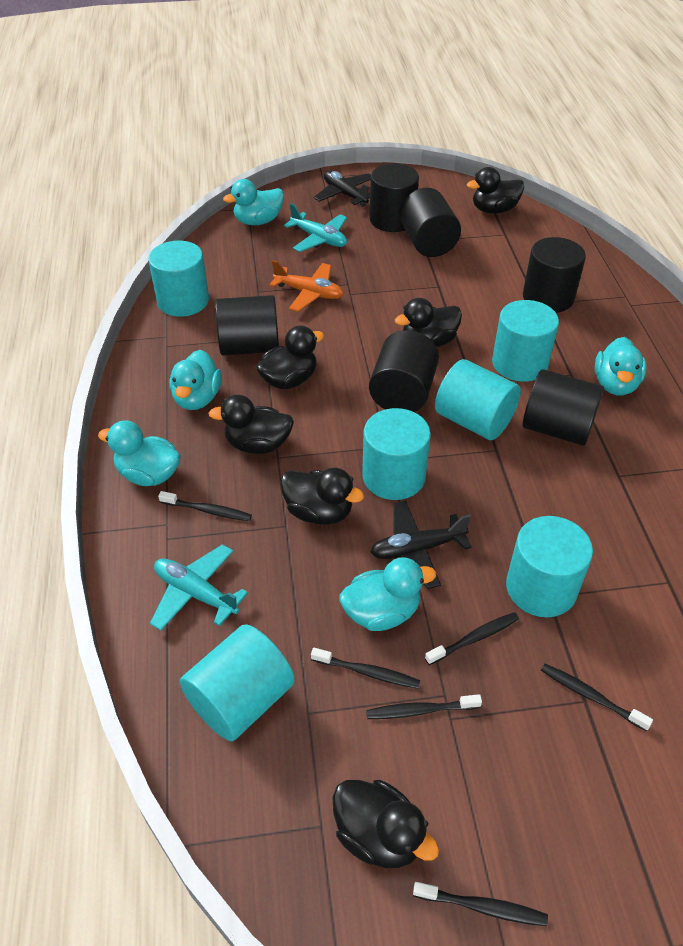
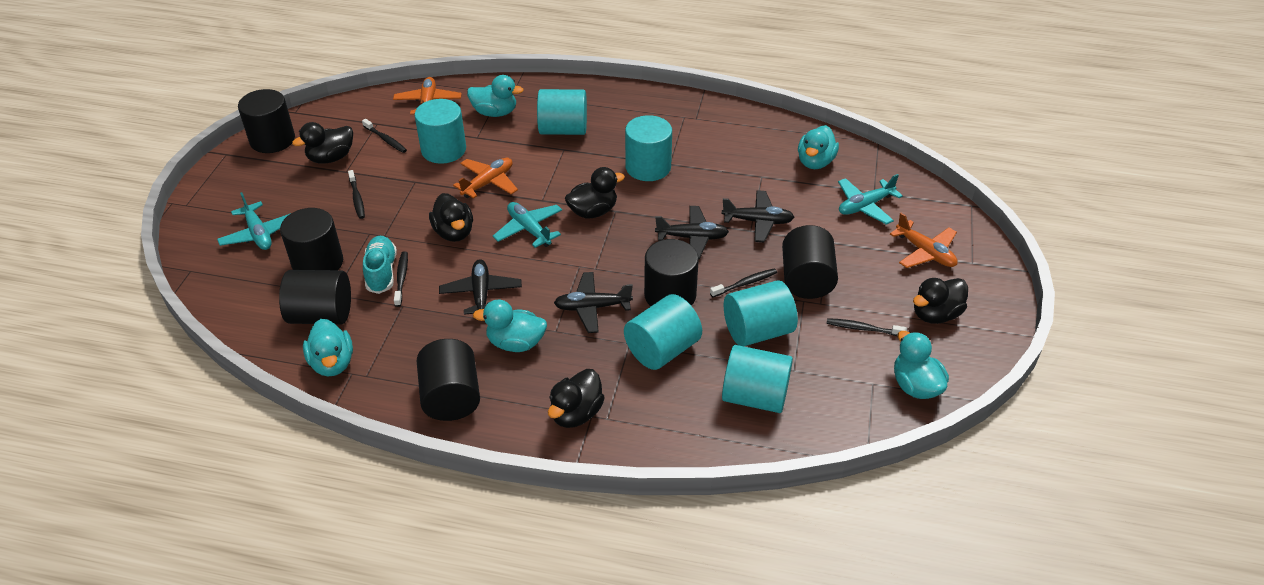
black duck: 6 -> 5
black plane: 2 -> 4
black toothbrush: 6 -> 5
orange plane: 1 -> 3
turquoise plane: 2 -> 3
turquoise shoe: 0 -> 1

